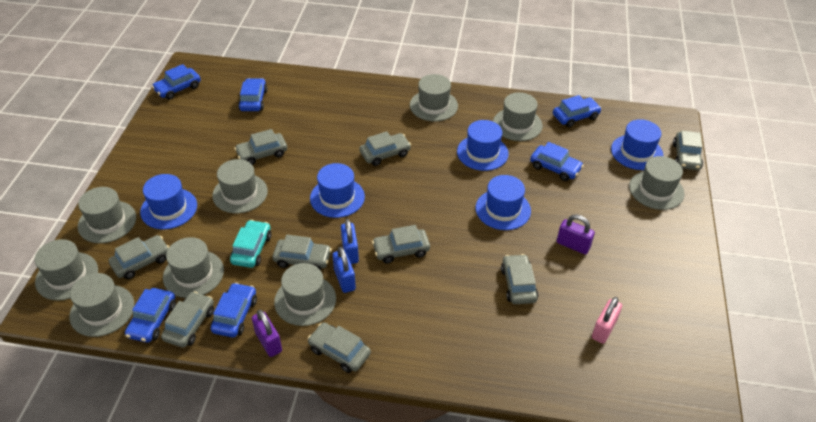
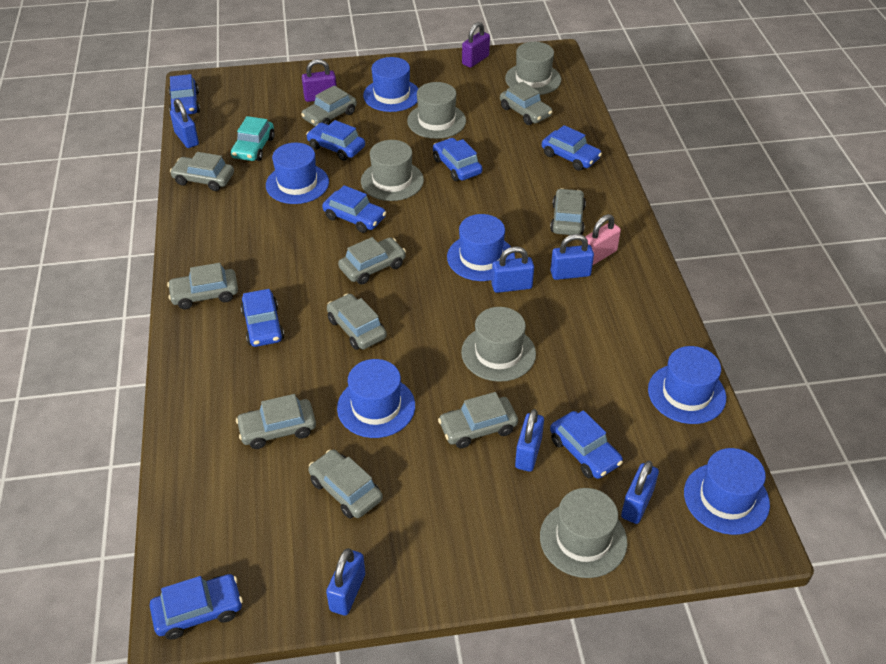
blue car: 6 -> 8
blue hat: 5 -> 6
blue padlock: 2 -> 6
grey car: 9 -> 10
grey hat: 9 -> 5

